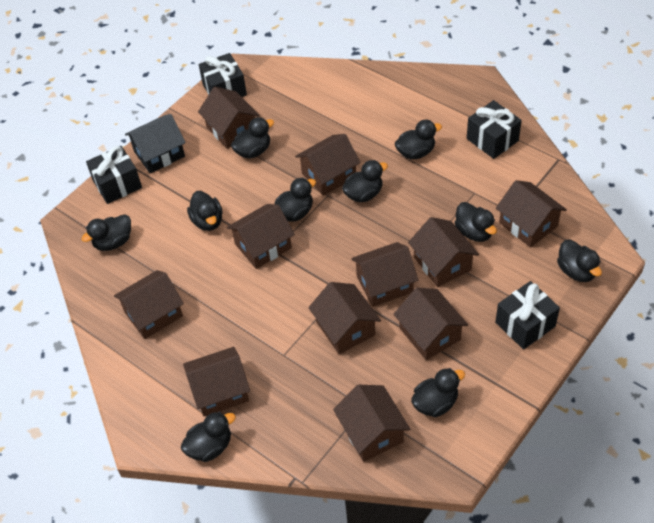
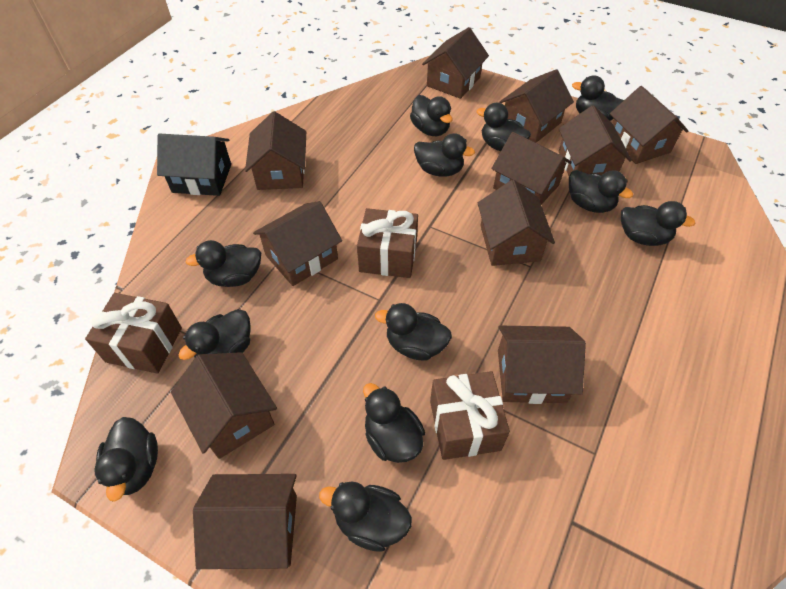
black duck: 10 -> 12
black gift: 4 -> 0
brown gift: 0 -> 3

